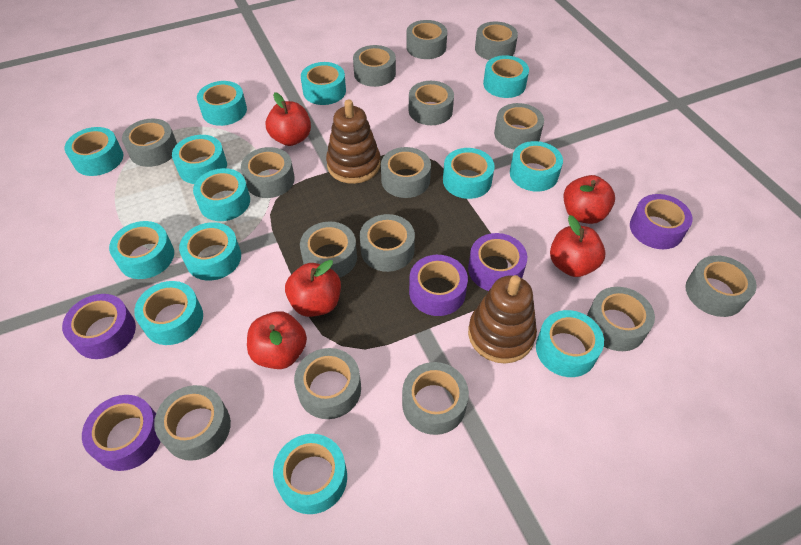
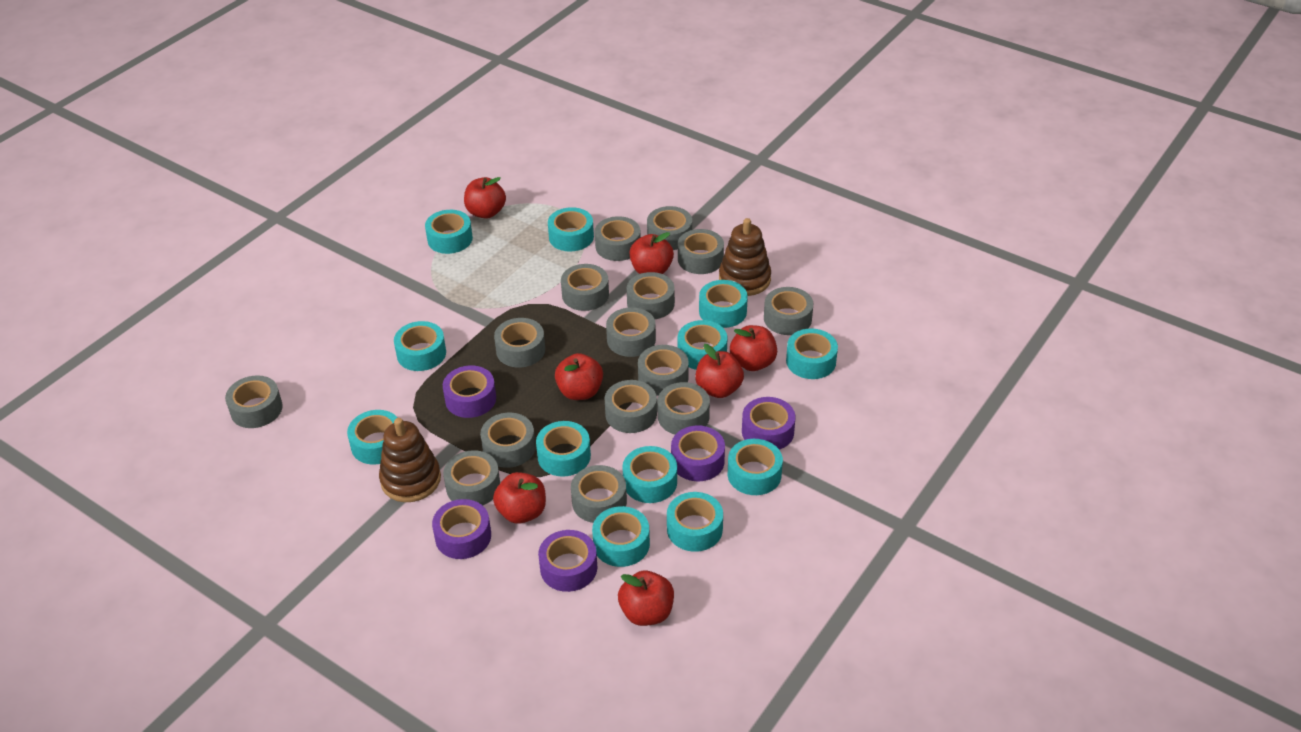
red apple: 5 -> 7
turquoise tape: 13 -> 12

